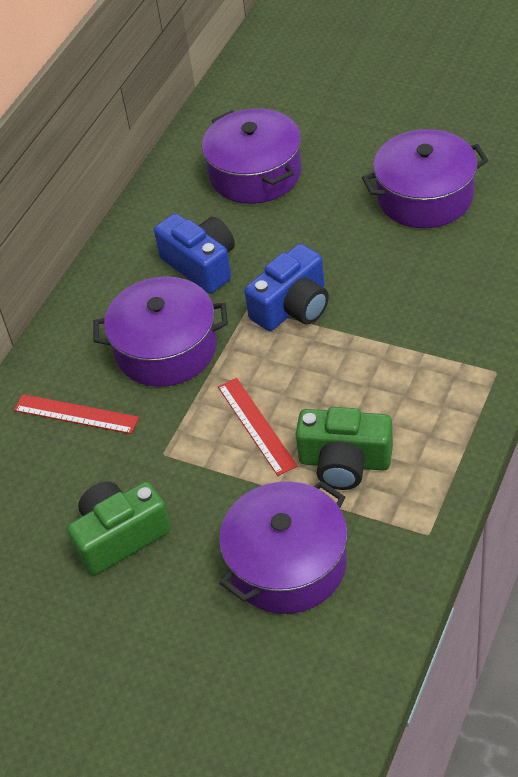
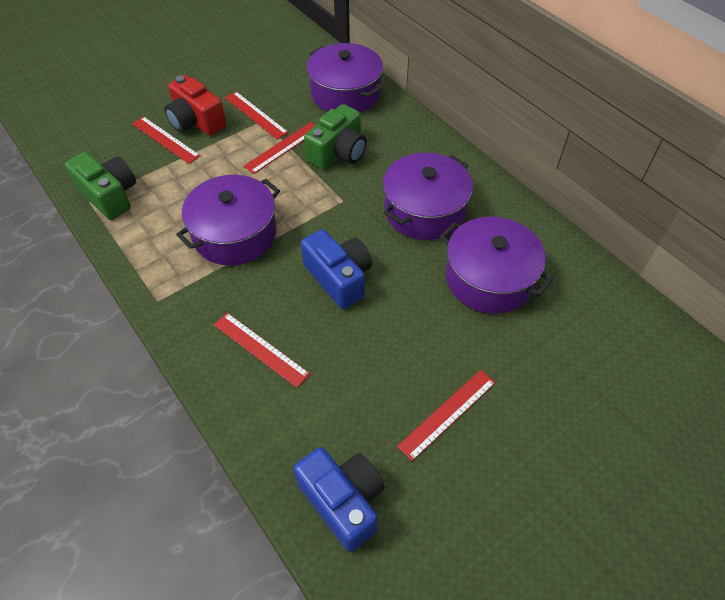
red camera: 0 -> 1
red ruler: 2 -> 5

